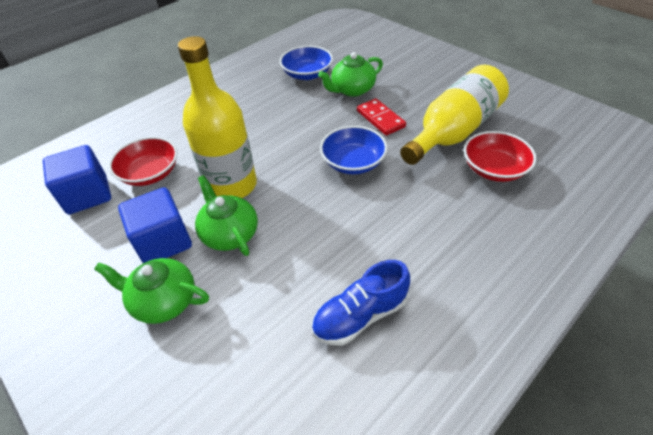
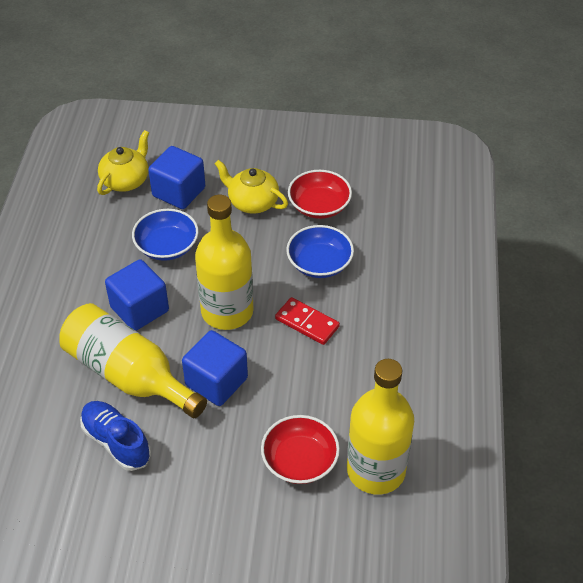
blue cube: 2 -> 3
green teapot: 3 -> 0
yellow bottle: 2 -> 3
yellow teapot: 0 -> 2

